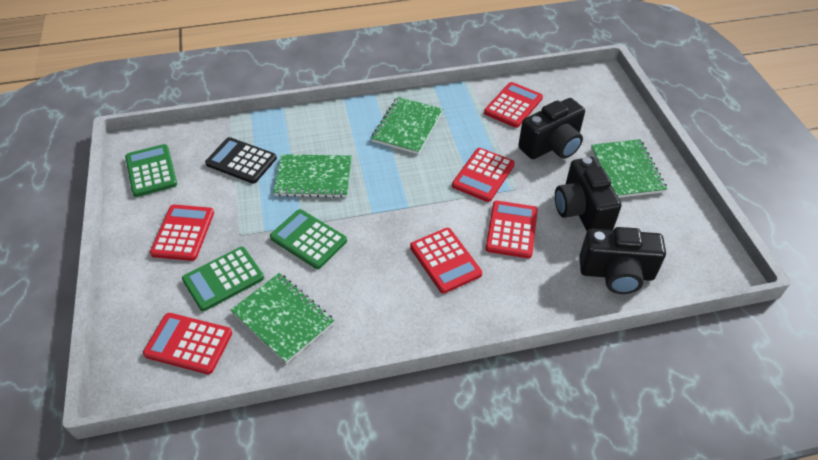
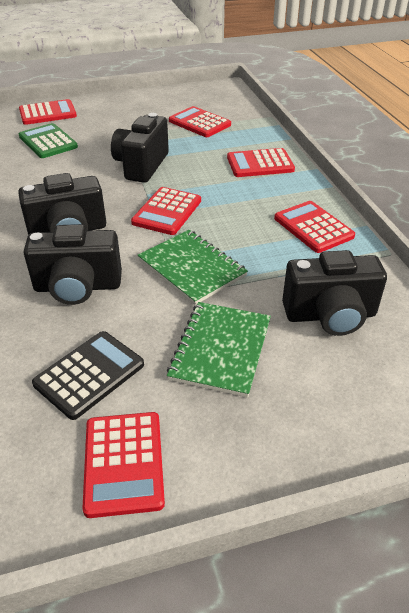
black camera: 3 -> 4
green calculator: 3 -> 1
green notebook: 4 -> 2

